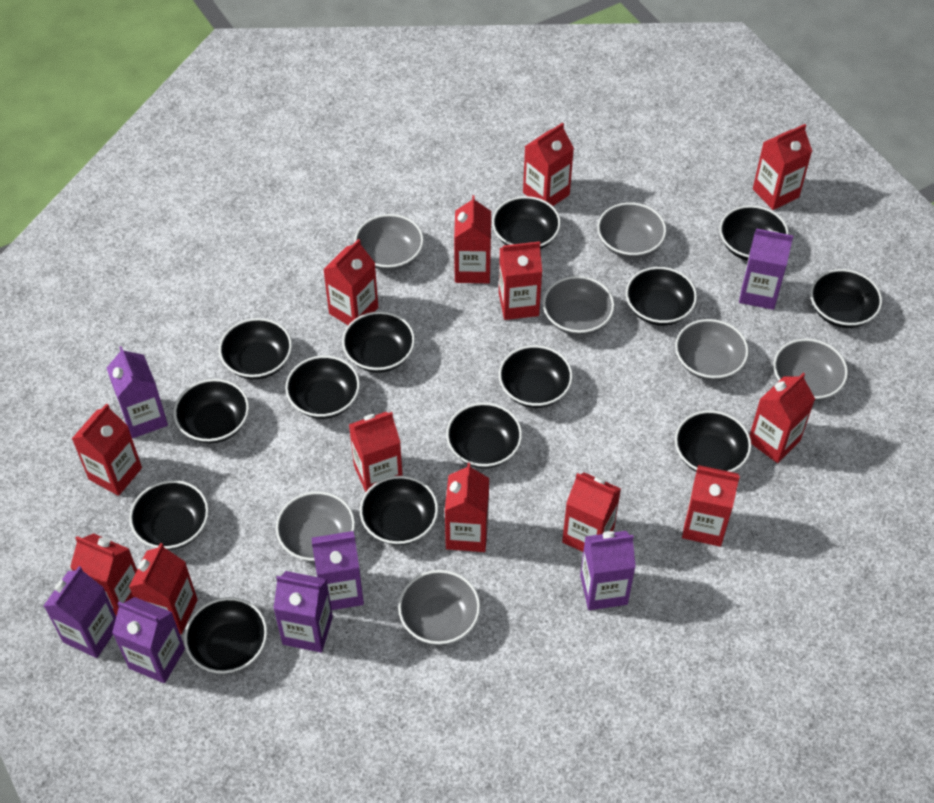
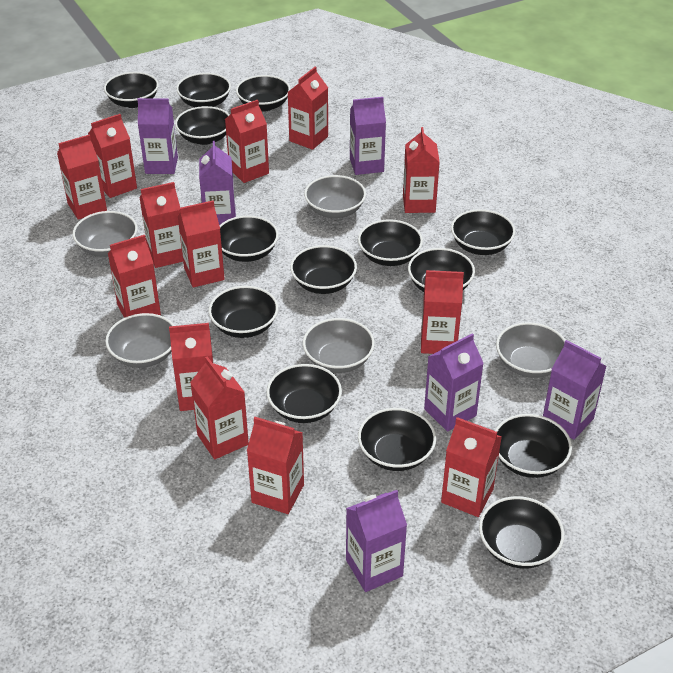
grey bowl: 7 -> 5
purple carton: 7 -> 6

